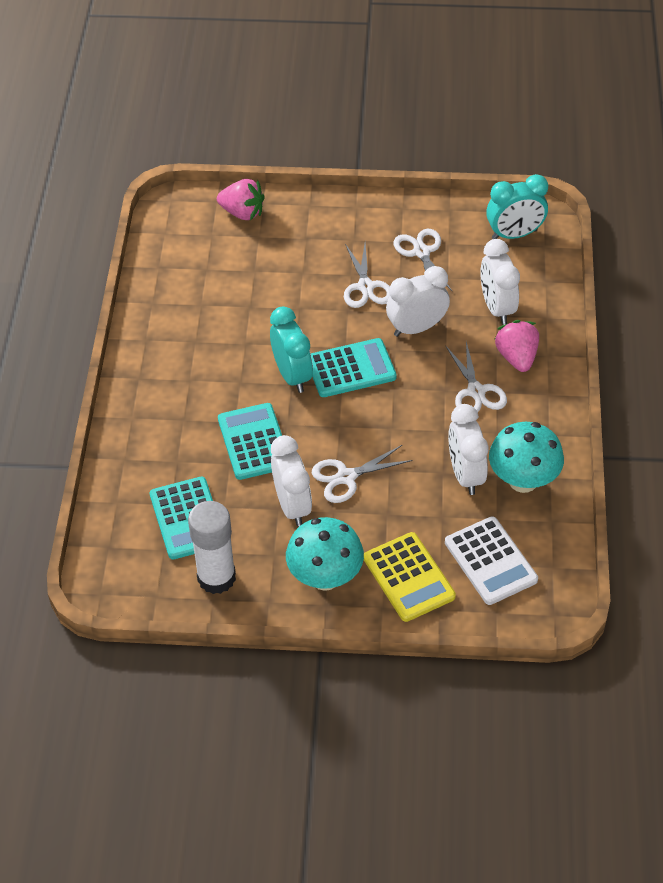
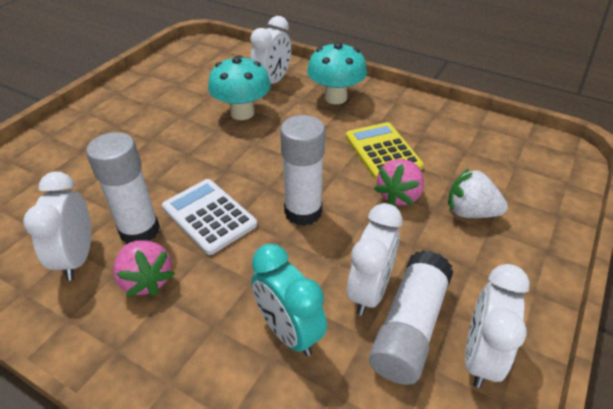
turquoise calculator: 3 -> 0
turquoise clock: 2 -> 1
white glue stick: 1 -> 3
white scissors: 4 -> 0
white strawberry: 0 -> 1

